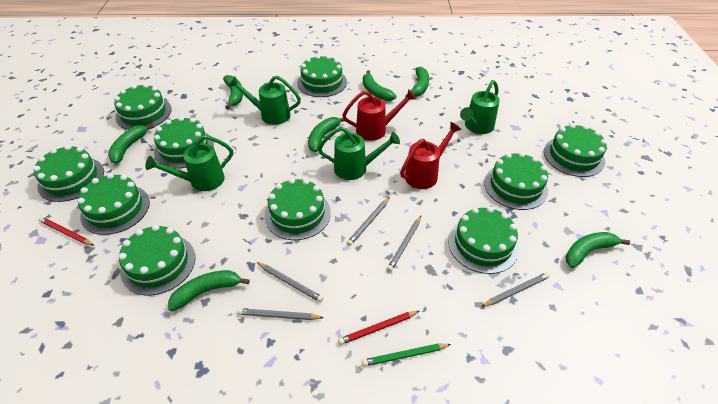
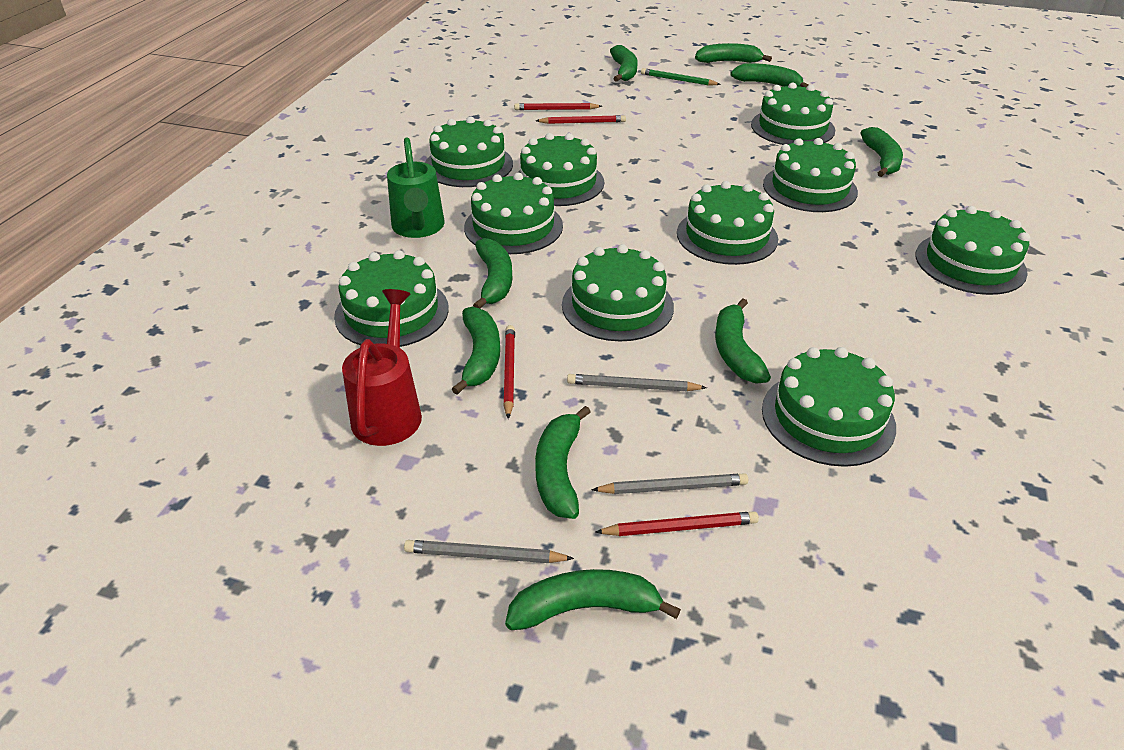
green banana: 7 -> 9
green watering can: 4 -> 1
grey pencil: 5 -> 3
red pencil: 2 -> 4
red watering can: 2 -> 1

